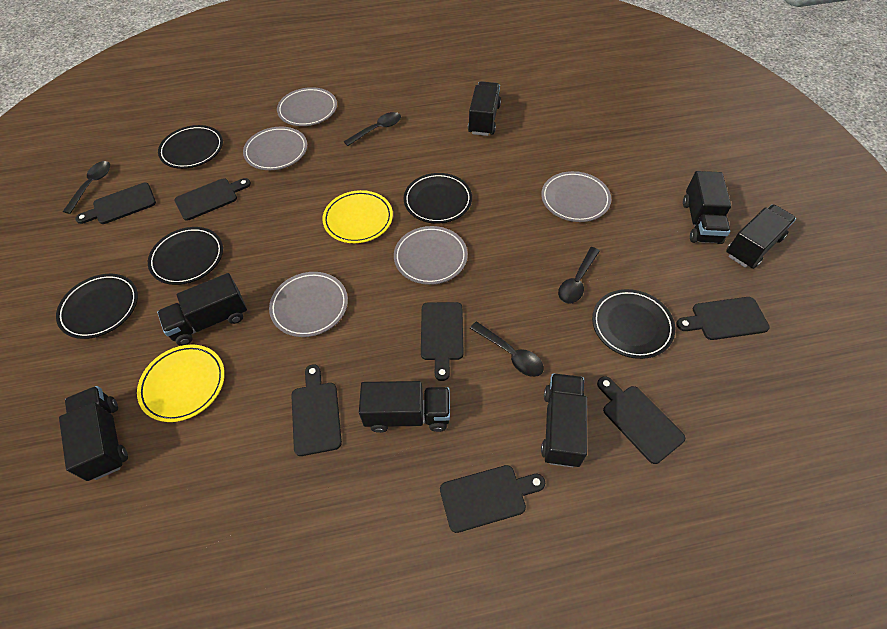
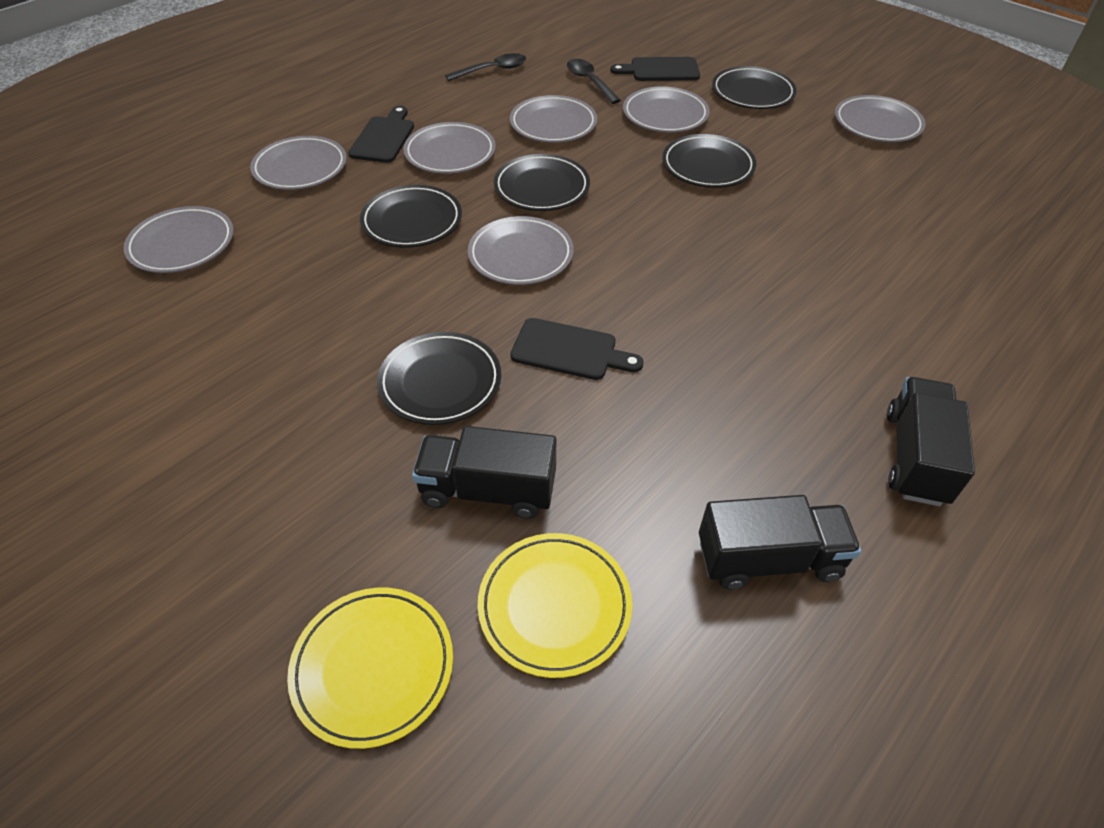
black cutting board: 7 -> 3
black spoon: 4 -> 2
black truck: 7 -> 3
grey plate: 5 -> 7

